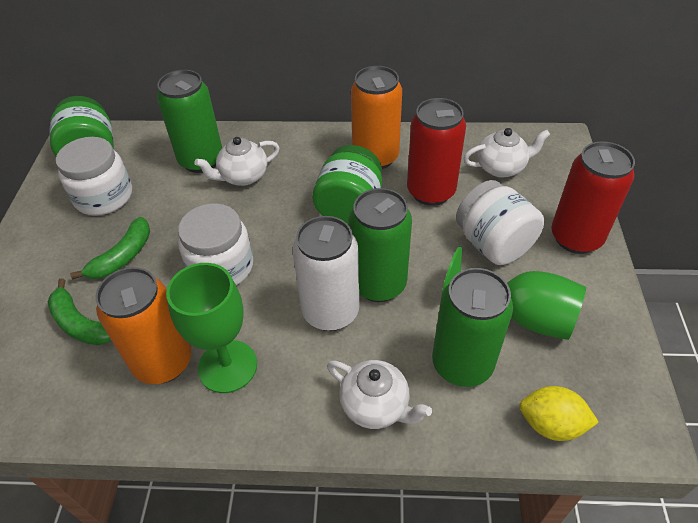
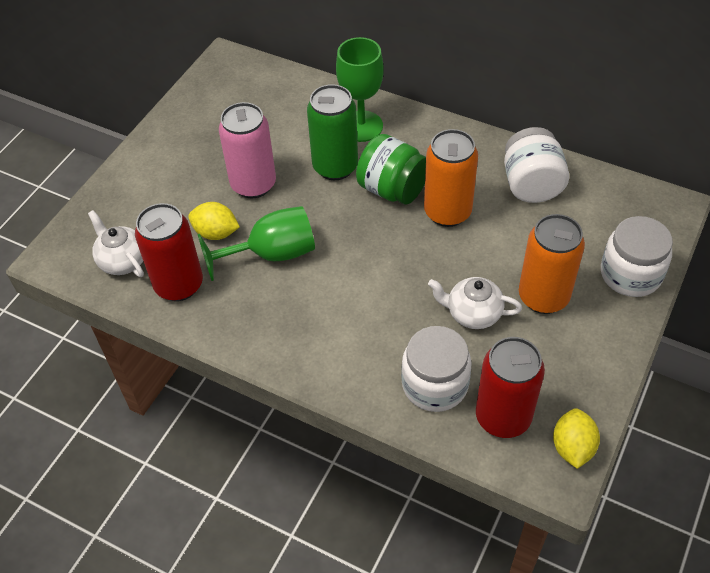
green banana: 2 -> 0
green can: 3 -> 1
green jar: 2 -> 1
pink can: 0 -> 1
white can: 1 -> 0
white teapot: 3 -> 2
yellow lemon: 1 -> 2

